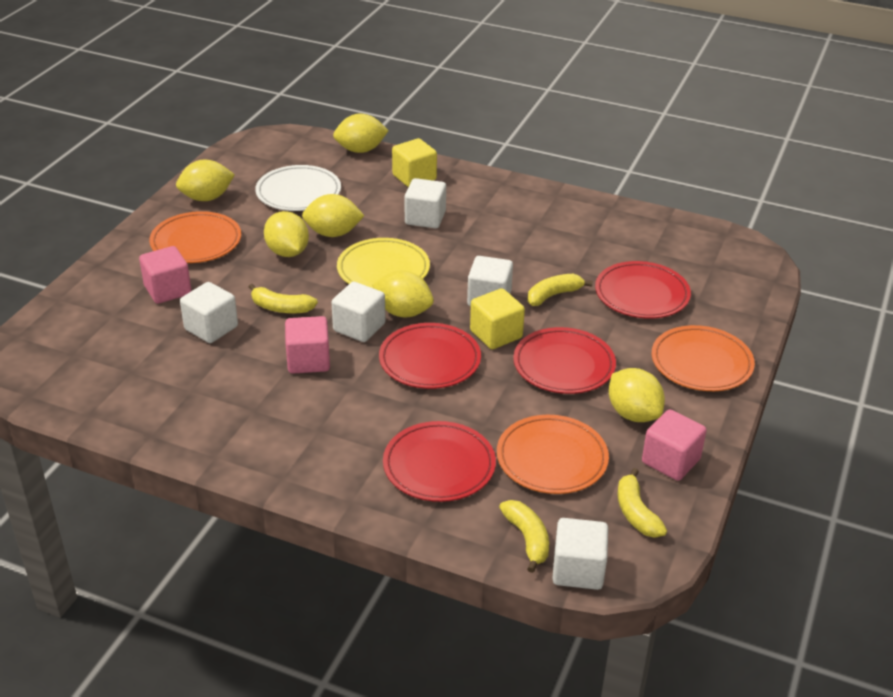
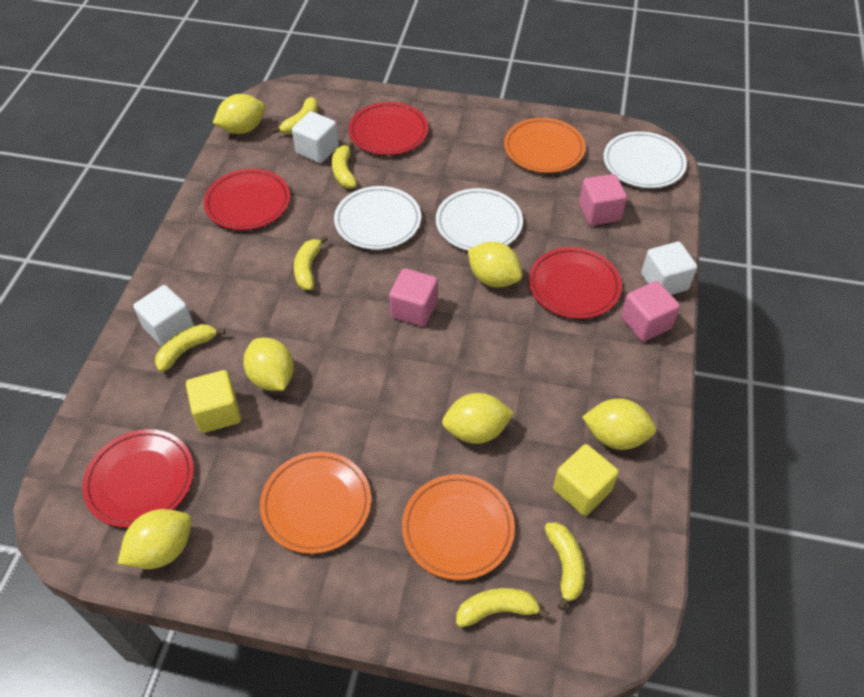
white cube: 5 -> 3
white plate: 1 -> 3
yellow banana: 4 -> 6
yellow plate: 1 -> 0

